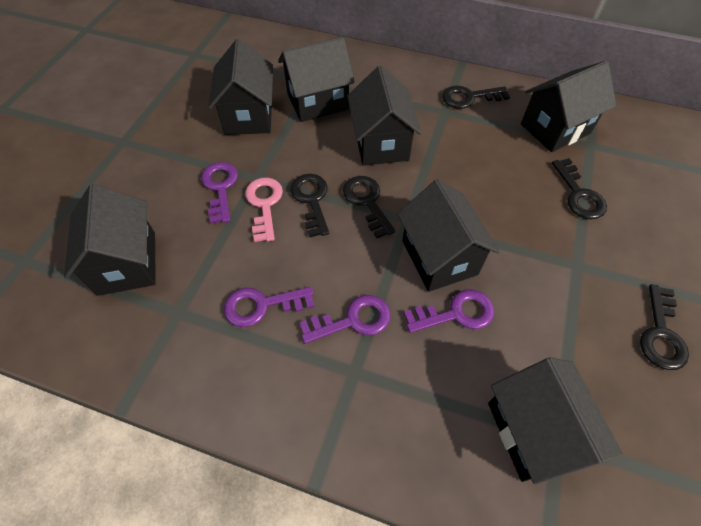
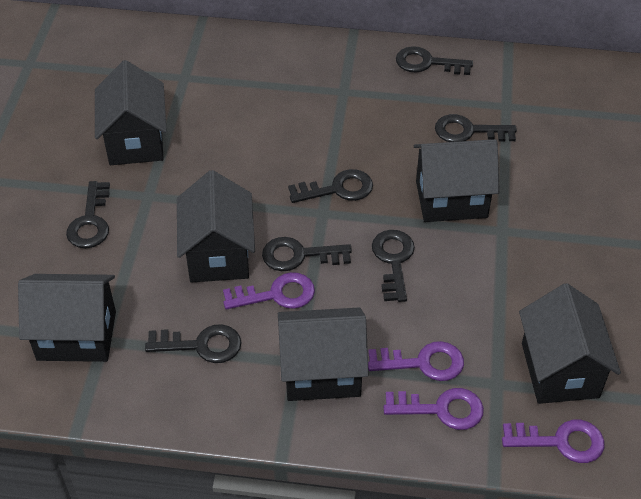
black house: 7 -> 6
black key: 5 -> 7
pink key: 1 -> 0

